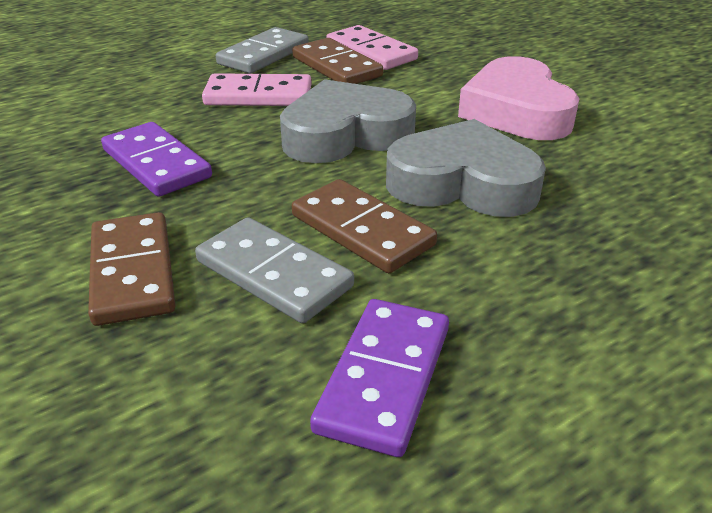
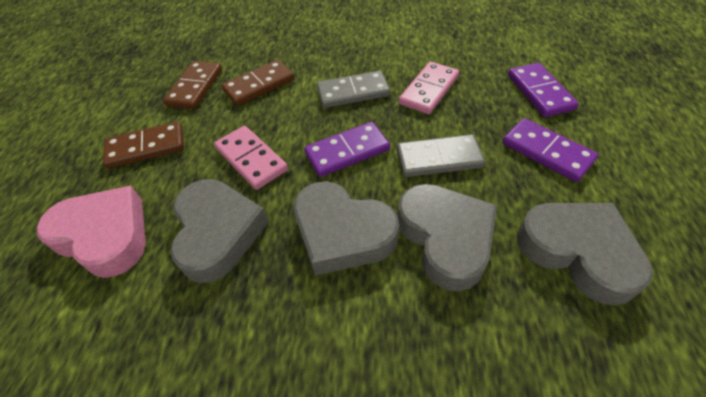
grey heart: 2 -> 4
purple domino: 2 -> 3

